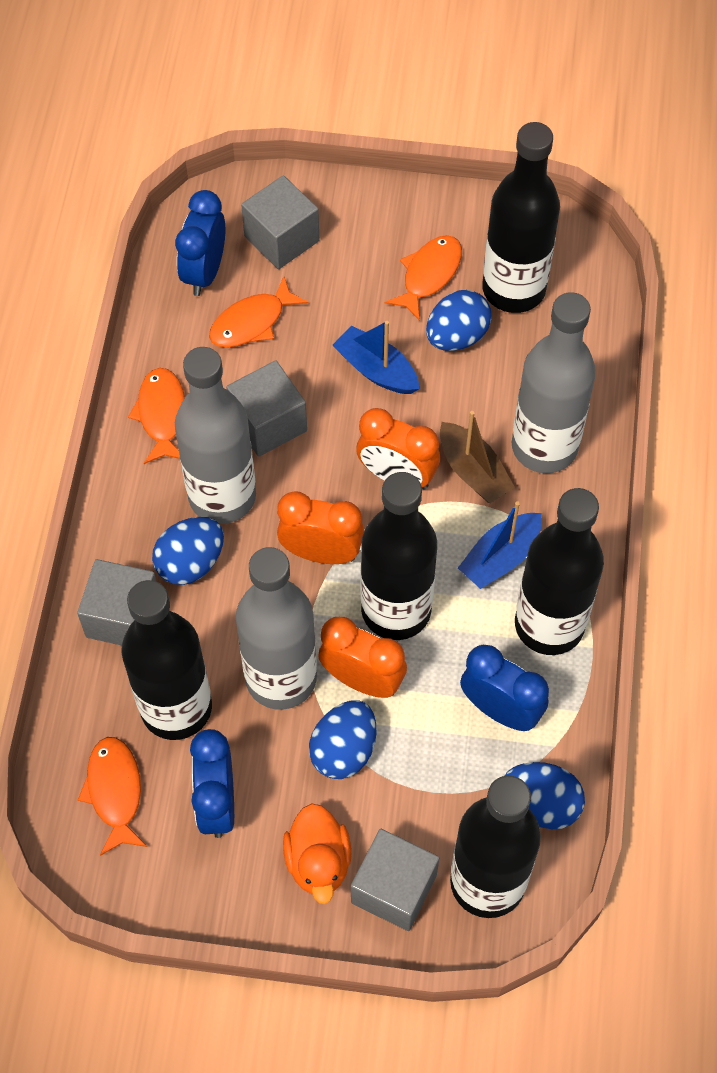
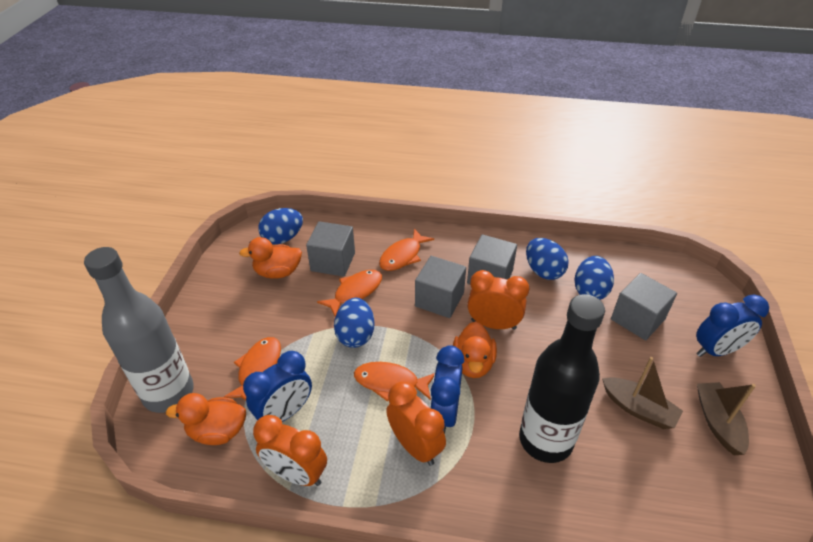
black bottle: 5 -> 1
blue boat: 2 -> 0
brown boat: 1 -> 2
grey bottle: 3 -> 1
orange duck: 1 -> 3

